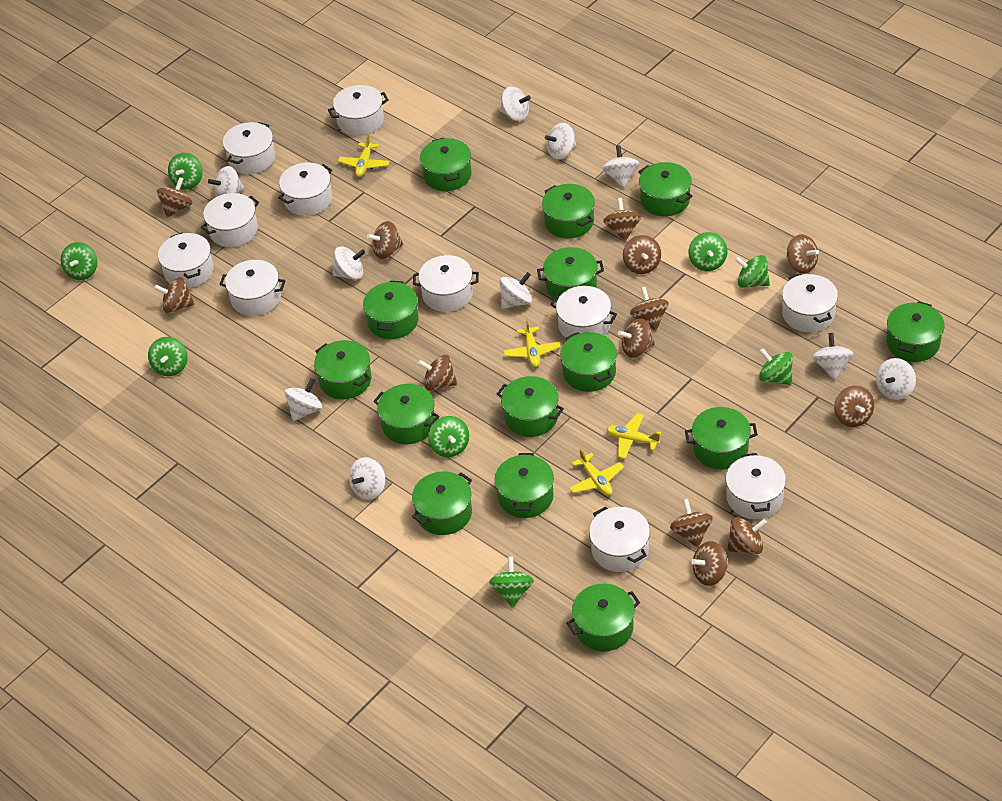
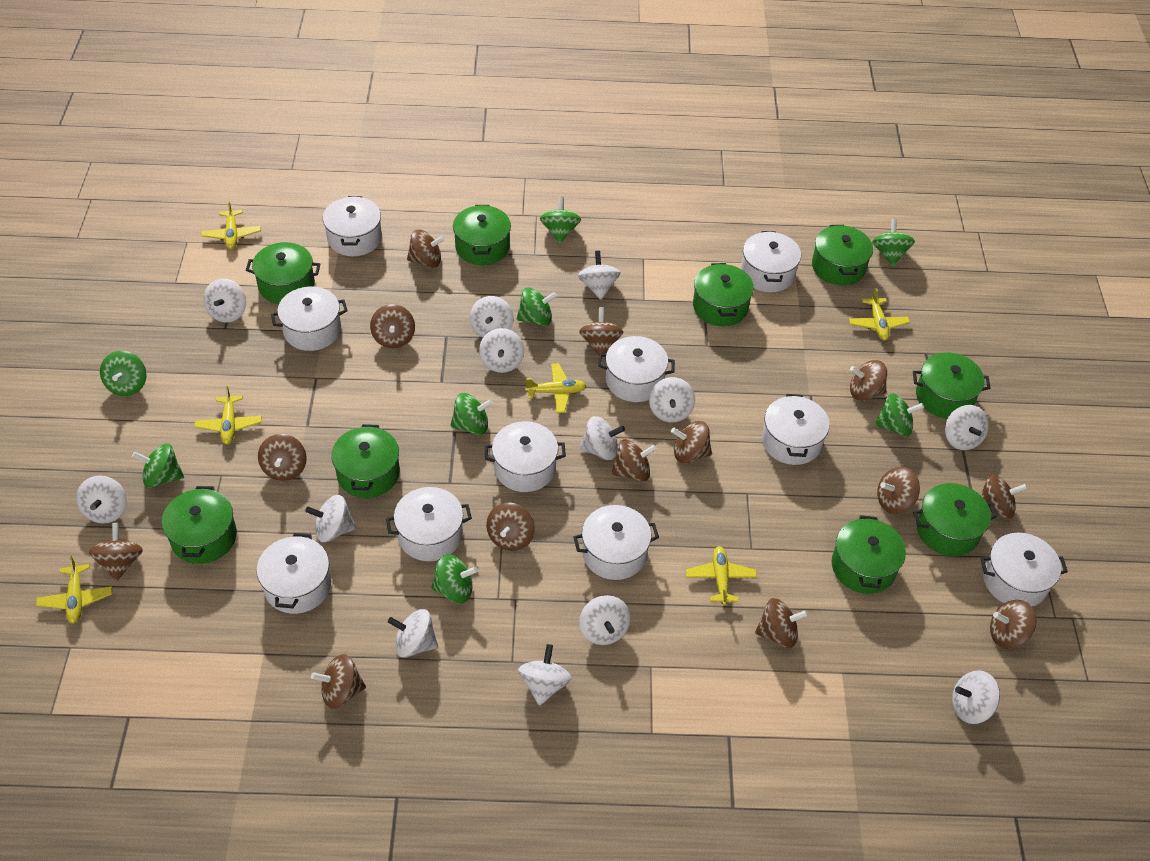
brown spinning top: 13 -> 14
green pot: 14 -> 9
white pot: 11 -> 10
white spinning top: 10 -> 13
yellow plane: 4 -> 6

